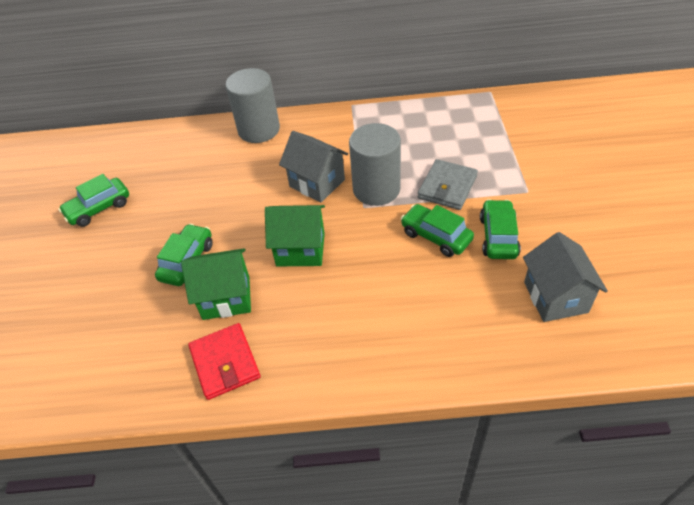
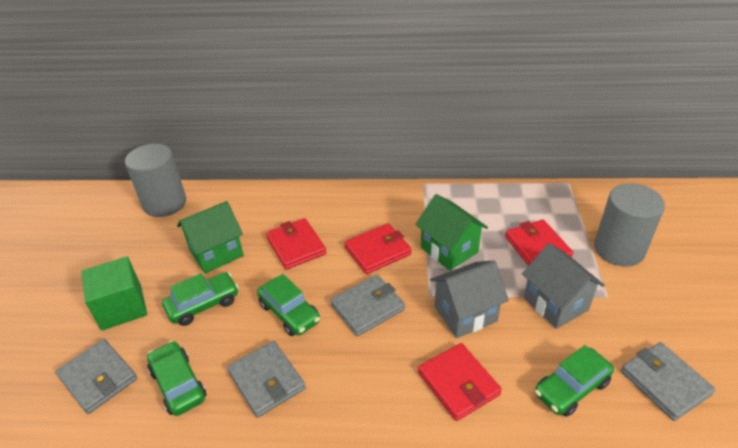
green cube: 0 -> 1
grey wallet: 1 -> 4
red wallet: 1 -> 4

